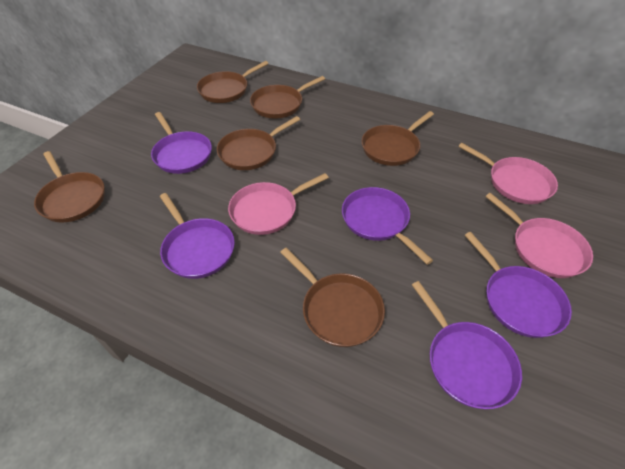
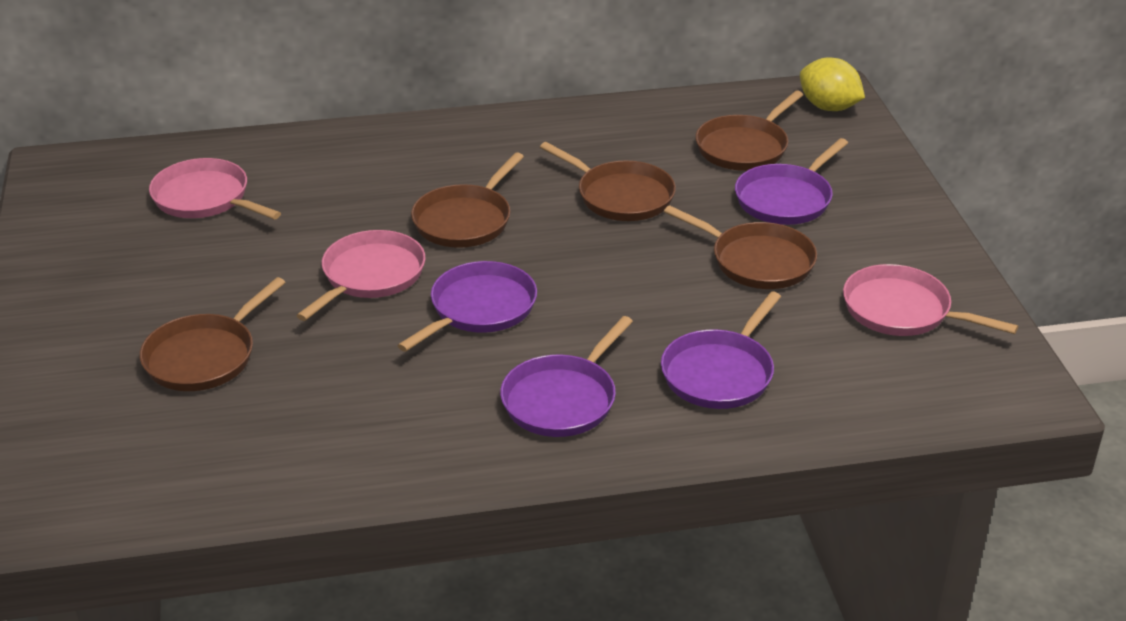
brown pan: 6 -> 5
purple pan: 5 -> 4
yellow lemon: 0 -> 1

